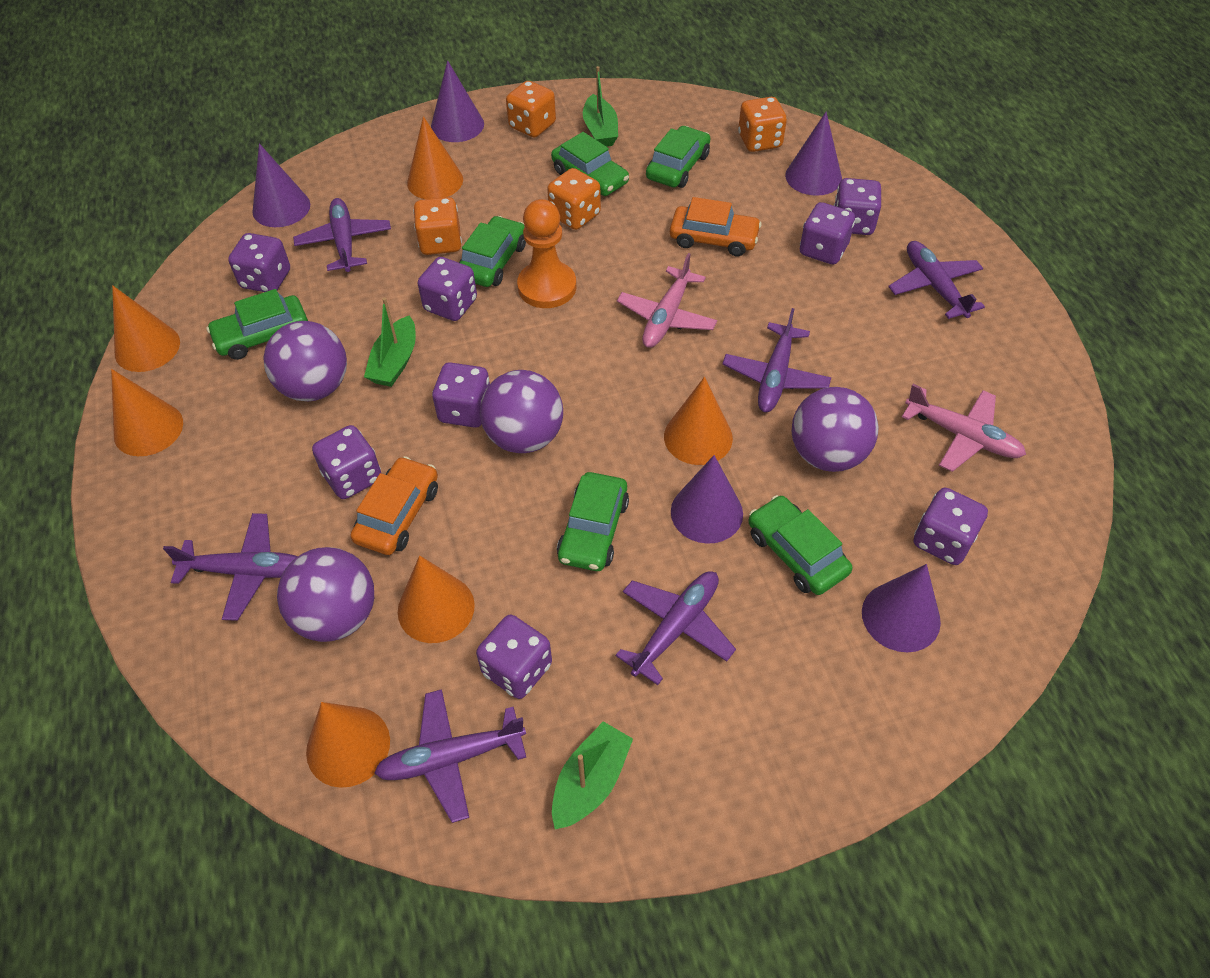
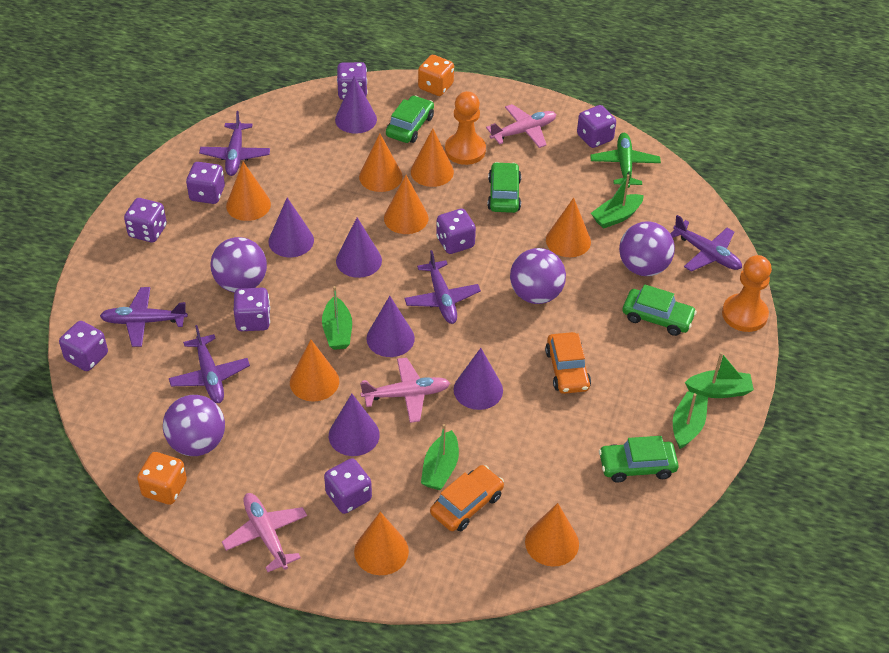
green boat: 3 -> 5
green car: 6 -> 4
green plane: 0 -> 1
orange cone: 6 -> 8
orange dice: 4 -> 2
orange pawn: 1 -> 2
pink plane: 2 -> 3
purple cone: 5 -> 6
purple plane: 6 -> 5

